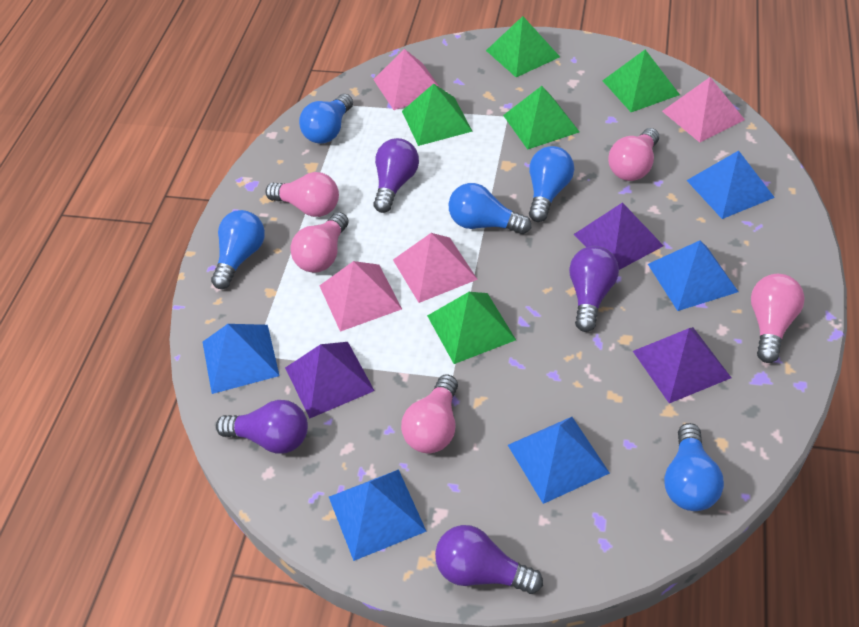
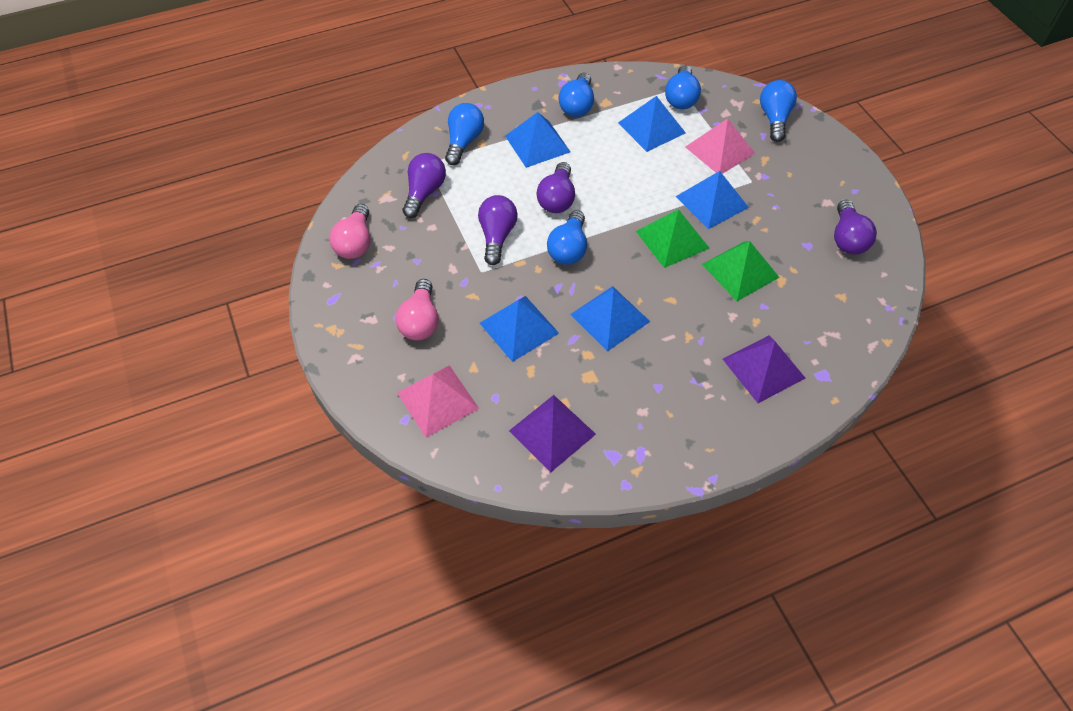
green pyramid: 5 -> 2
pink light bulb: 5 -> 2
pink pyramid: 4 -> 2
purple pyramid: 3 -> 2

